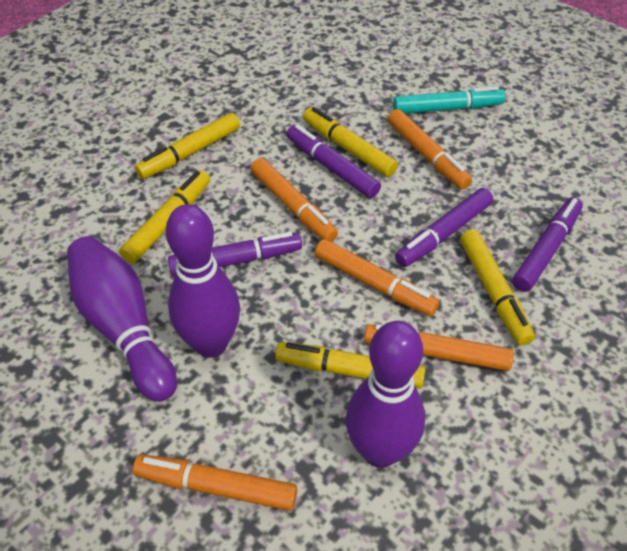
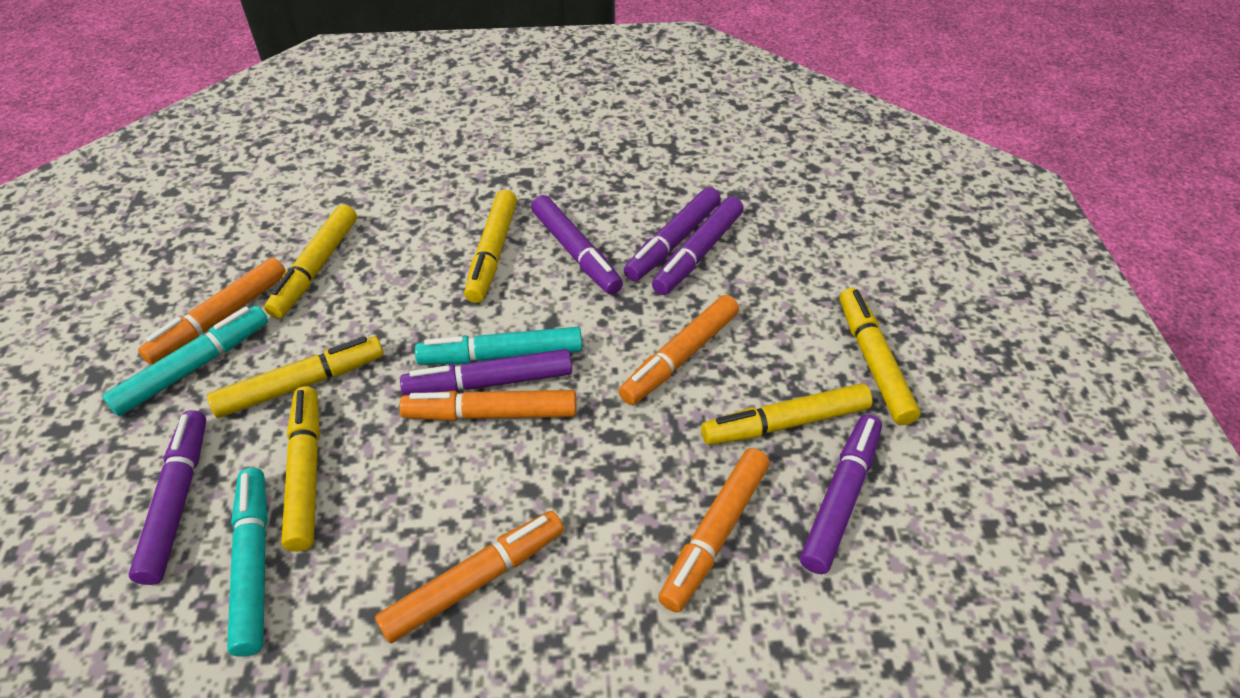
purple bowling pin: 3 -> 0
purple marker: 4 -> 6
turquoise marker: 1 -> 3
yellow marker: 5 -> 6

